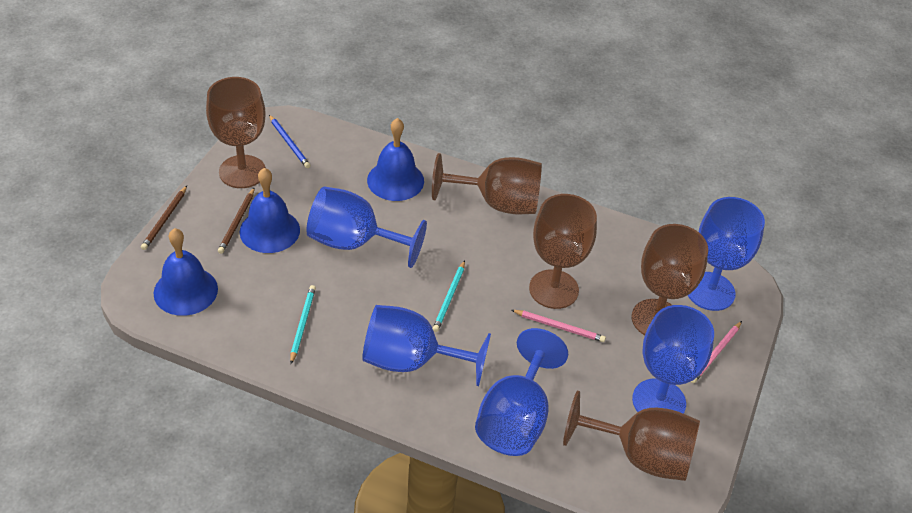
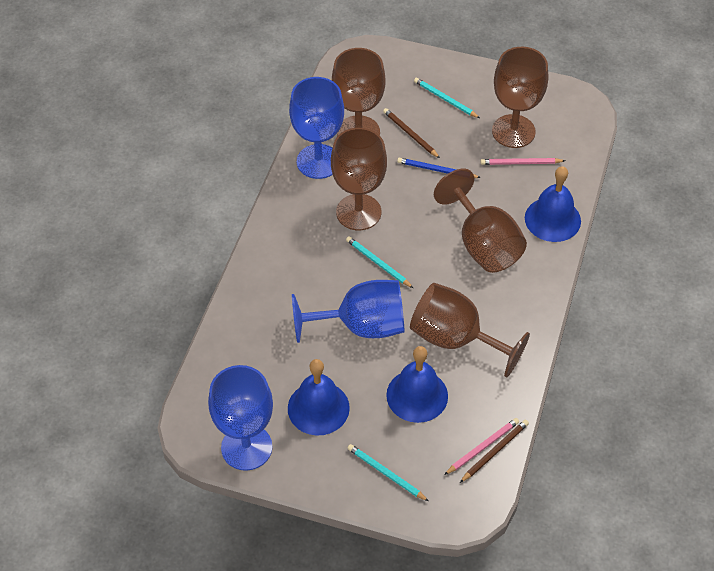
blue goblet: 5 -> 3
turquoise pencil: 2 -> 3

